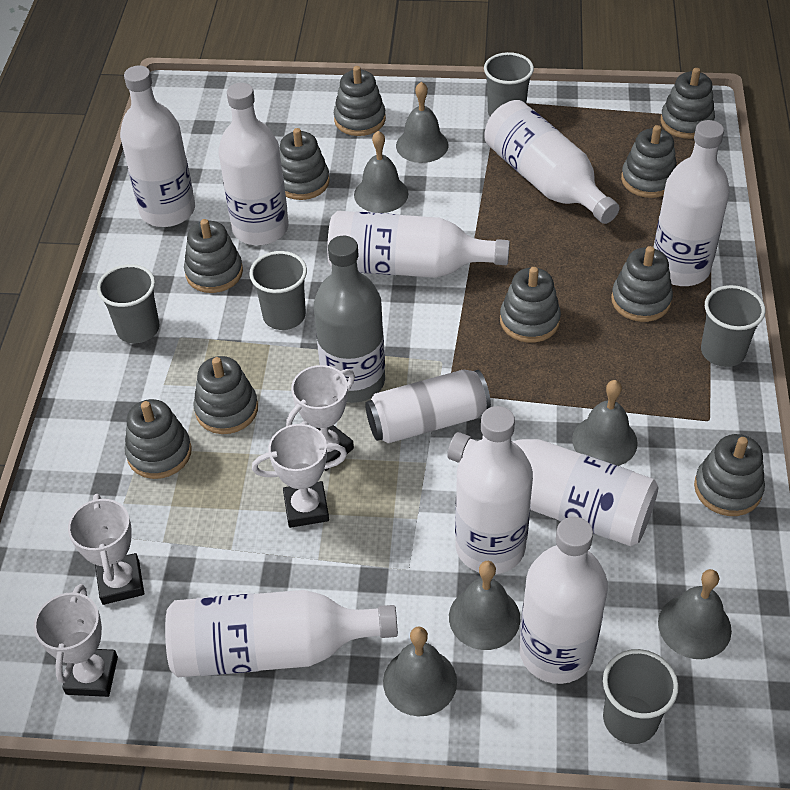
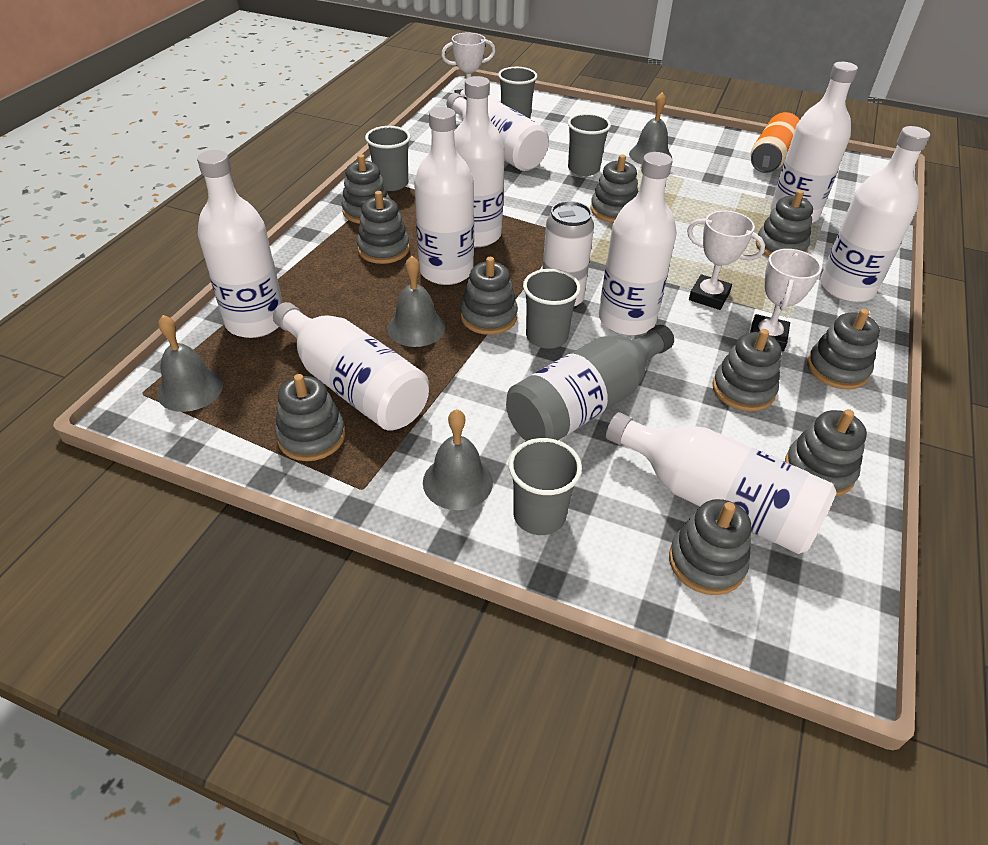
grey bell: 6 -> 4
orange can: 0 -> 1
white trophy: 4 -> 3

